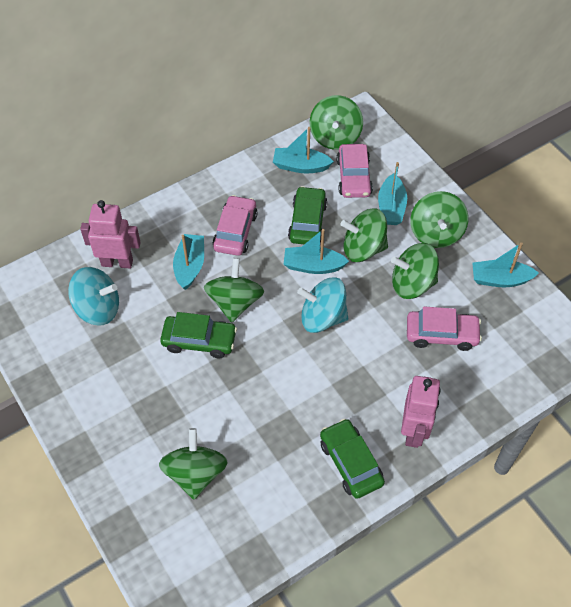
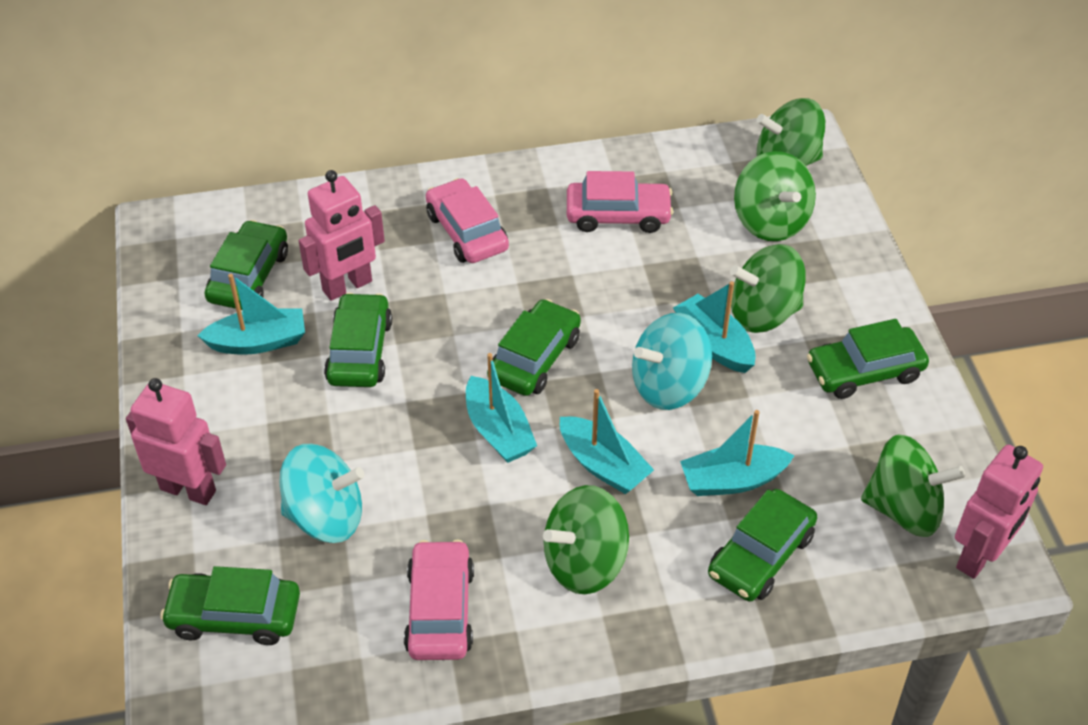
green car: 3 -> 6
green spinning top: 6 -> 5
pink robot: 2 -> 3

